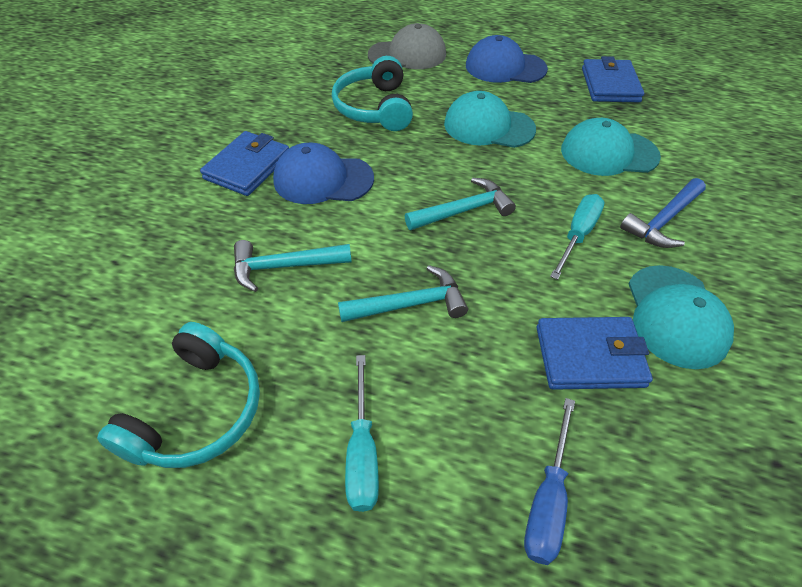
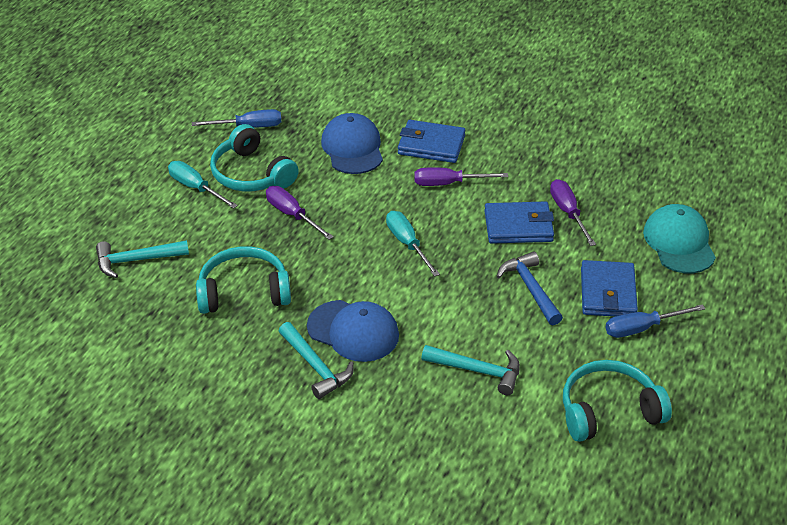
blue screwdriver: 1 -> 2
grey cap: 1 -> 0
purple screwdriver: 0 -> 3
turquoise cap: 3 -> 1
turquoise headphones: 2 -> 3

